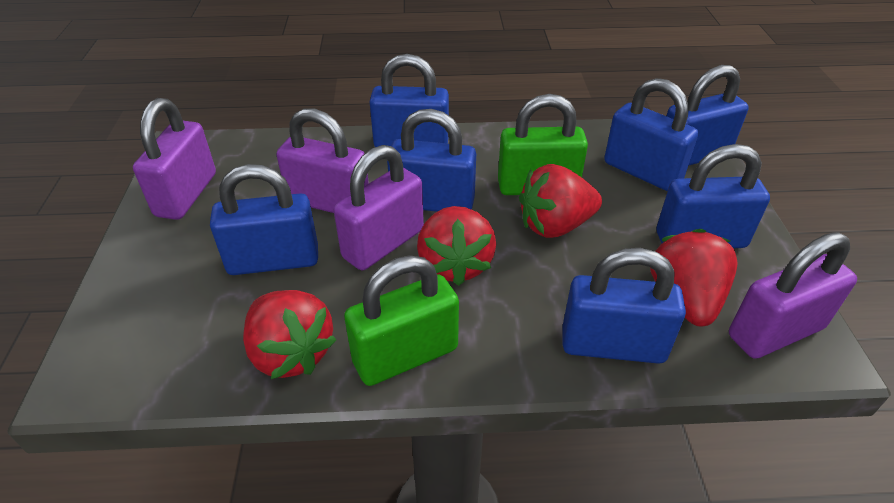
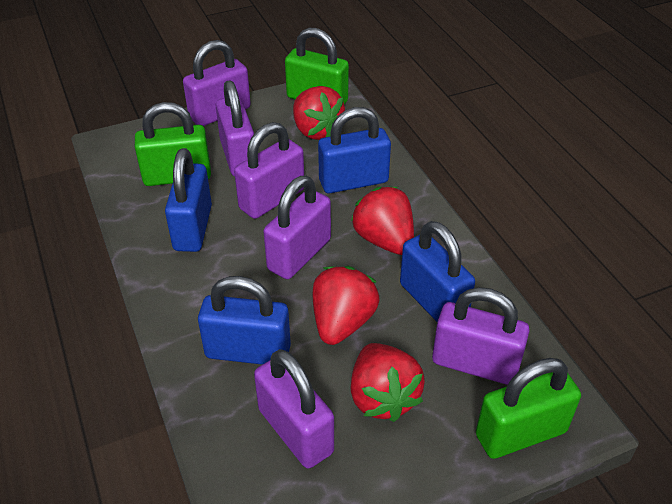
blue padlock: 7 -> 4
green padlock: 2 -> 3
purple padlock: 4 -> 6

